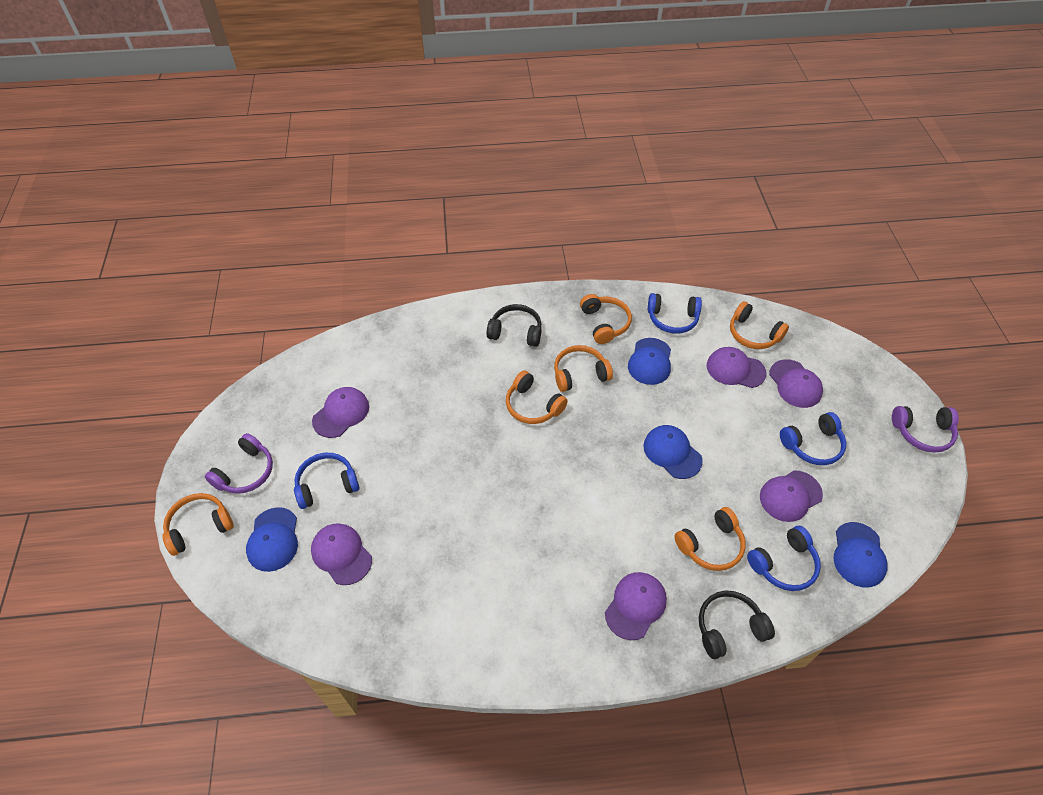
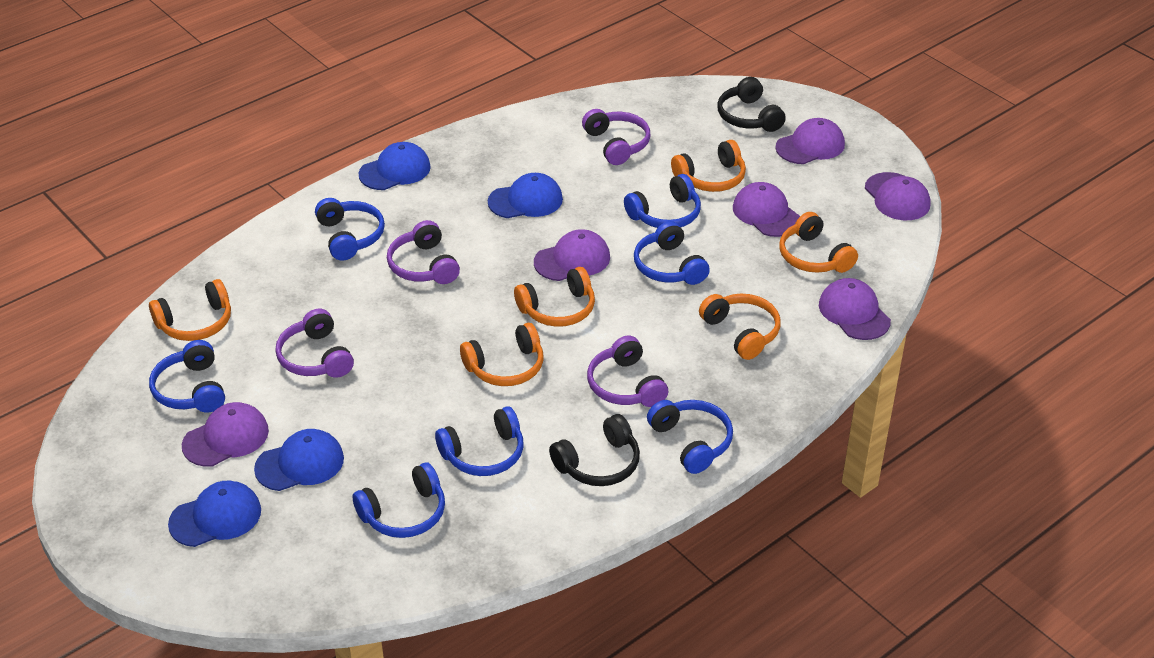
blue headphones: 4 -> 7
purple headphones: 2 -> 4

